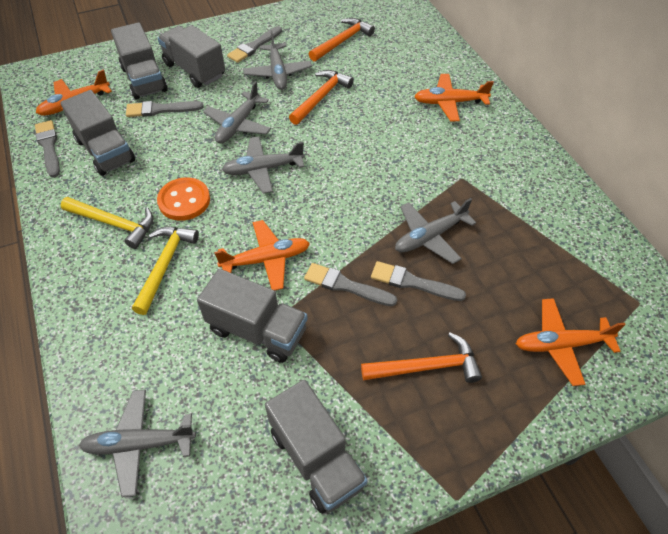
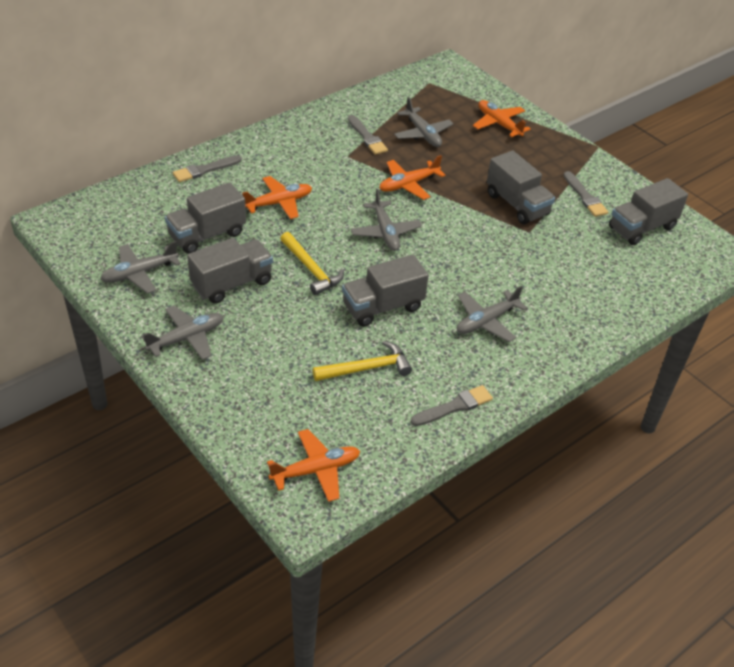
grey brush: 5 -> 4
orange button: 1 -> 0
orange hammer: 3 -> 0

